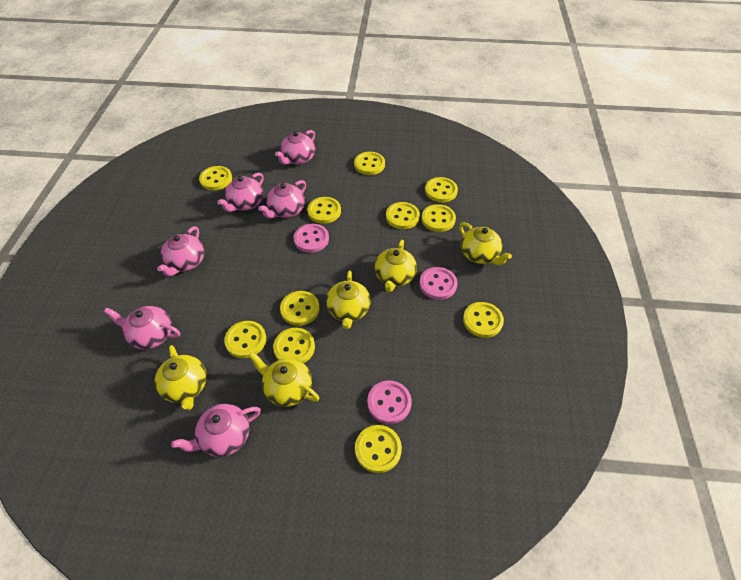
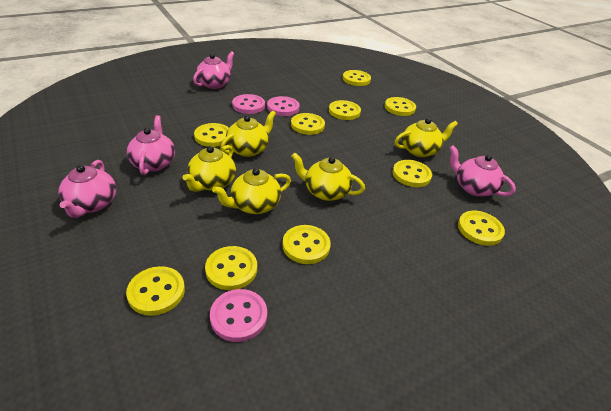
pink teapot: 6 -> 4
yellow button: 11 -> 10

